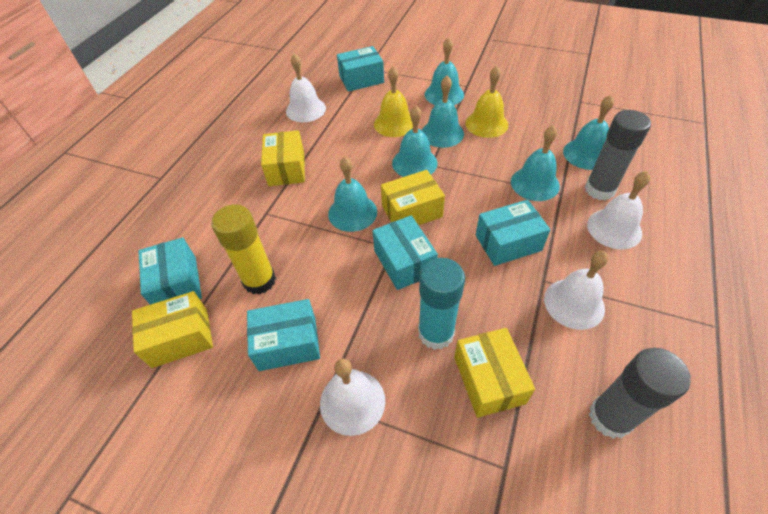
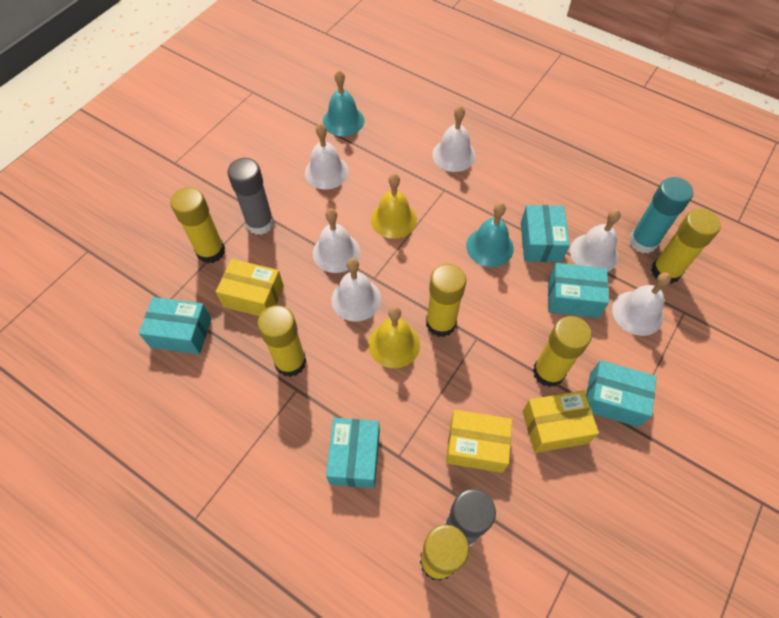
turquoise bell: 6 -> 2
white bell: 4 -> 6
yellow box: 4 -> 3
yellow glue stick: 1 -> 6

